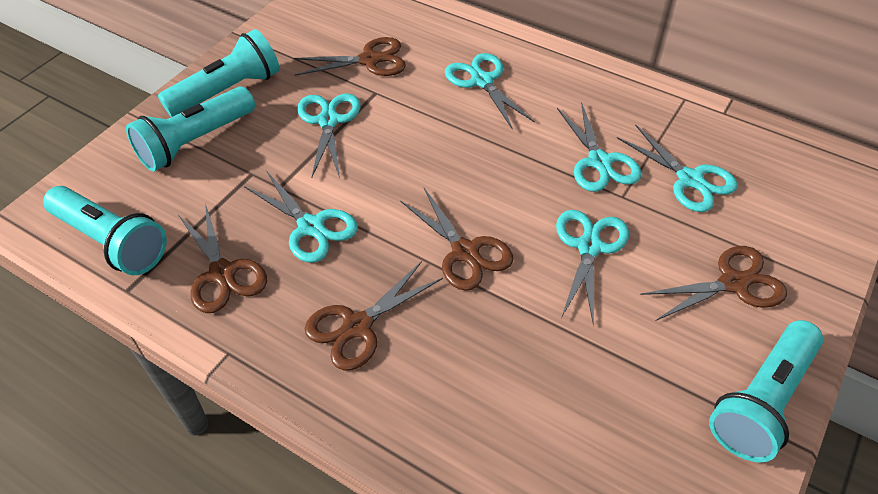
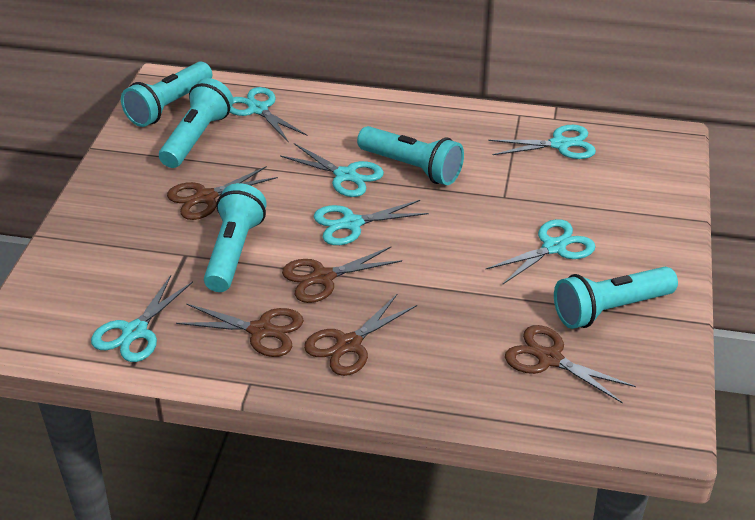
turquoise flashlight: 4 -> 5

